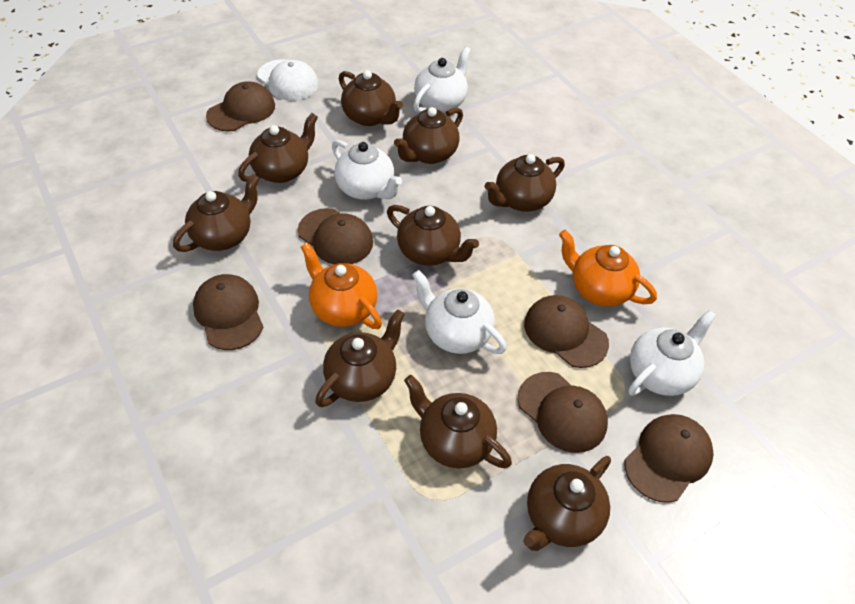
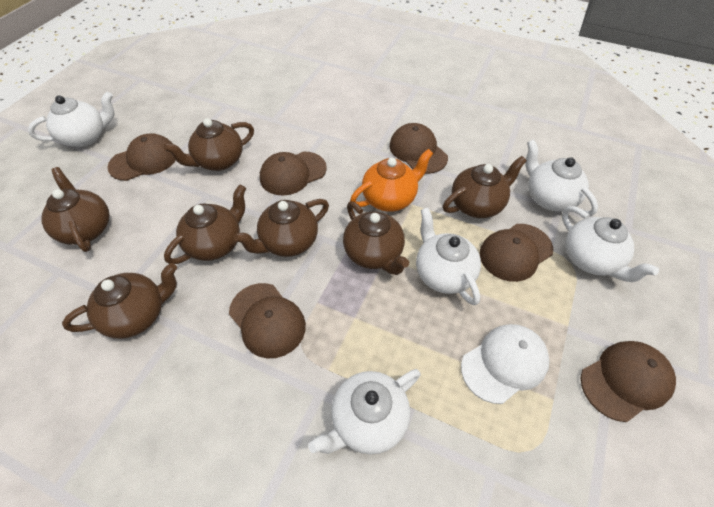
brown teapot: 9 -> 7
orange teapot: 2 -> 1
white teapot: 4 -> 5

